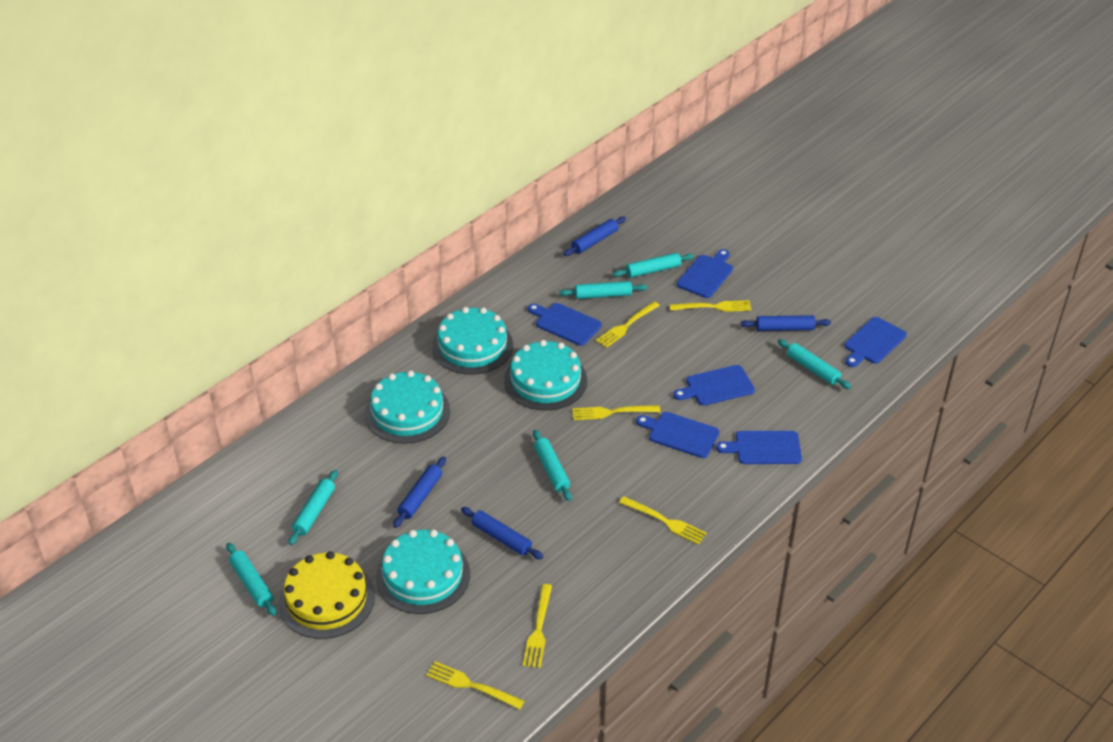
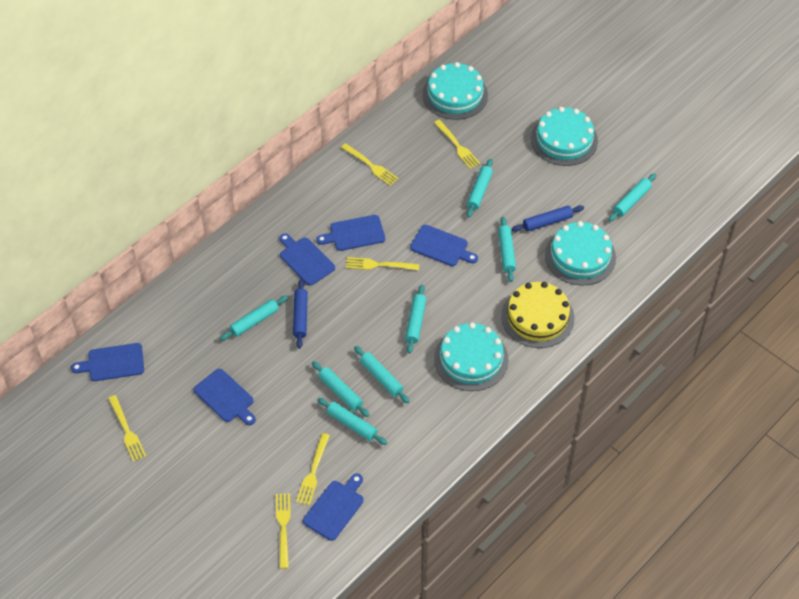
blue rolling pin: 4 -> 2
turquoise rolling pin: 6 -> 8

